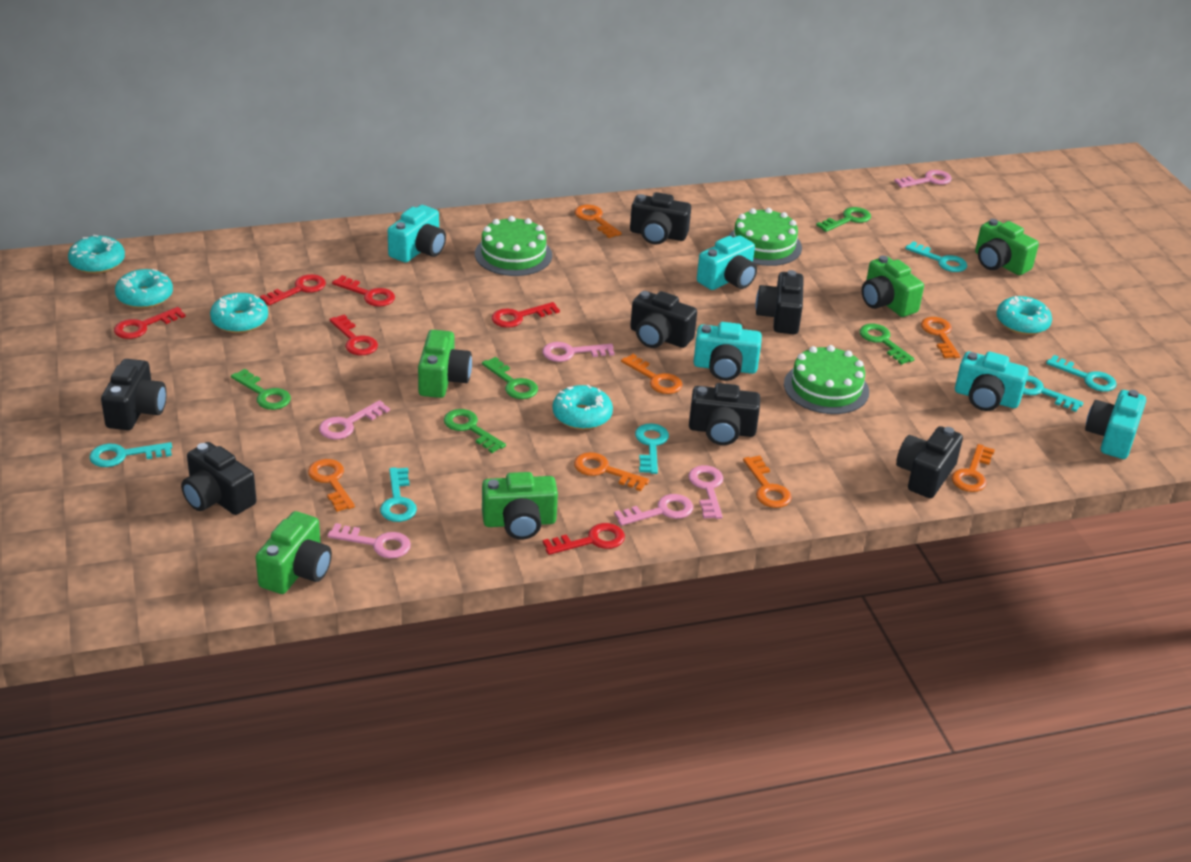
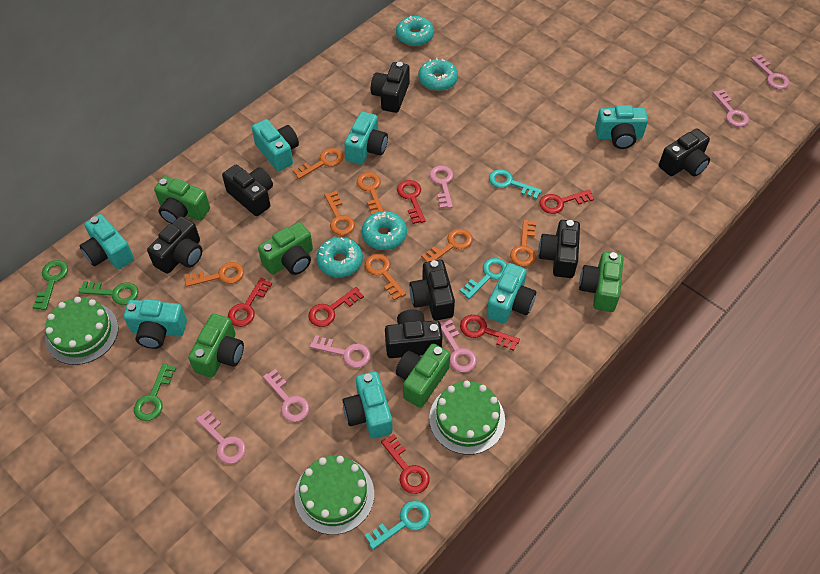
green key: 5 -> 3
pink key: 6 -> 7
turquoise camera: 5 -> 7
turquoise donut: 5 -> 4
turquoise key: 6 -> 3

